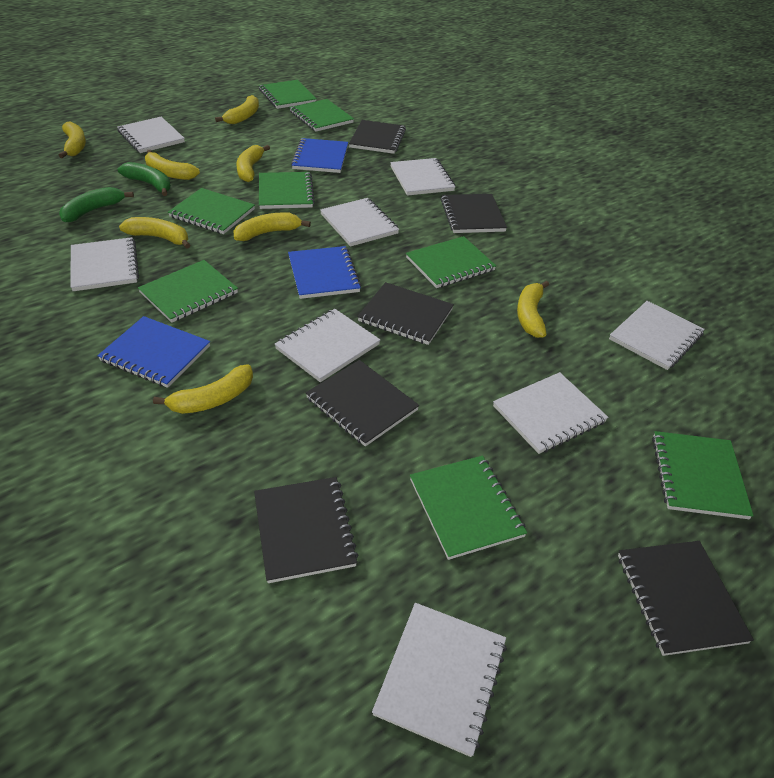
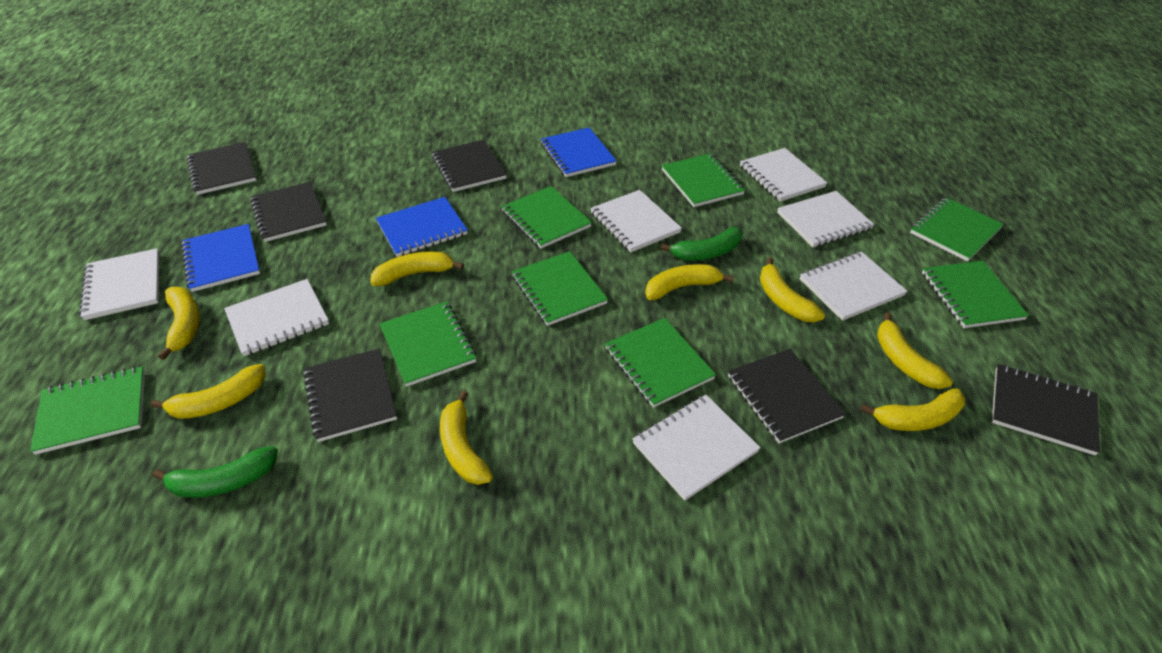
white notebook: 8 -> 7

